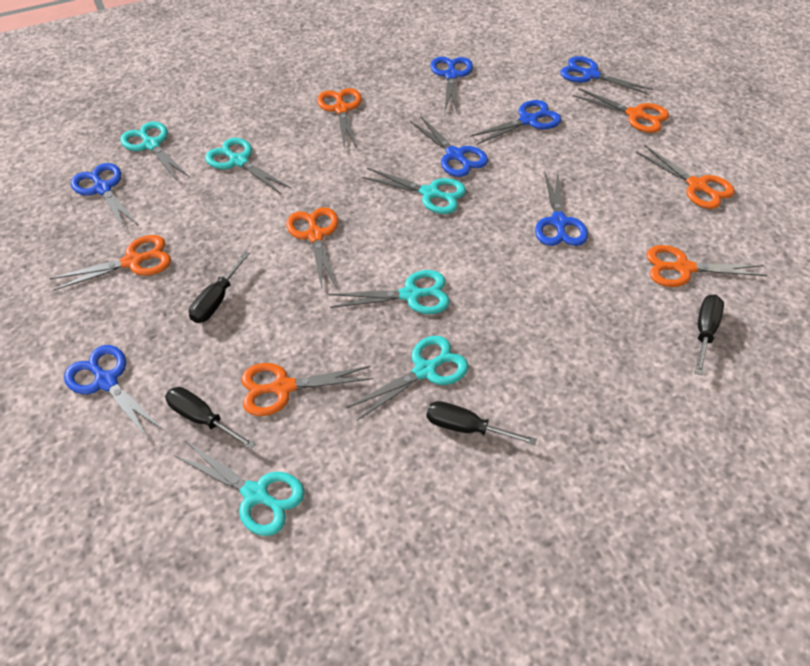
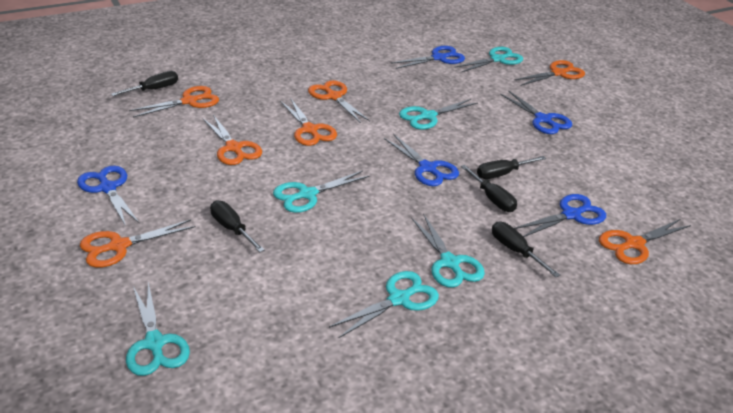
black screwdriver: 4 -> 5
blue scissors: 7 -> 5

